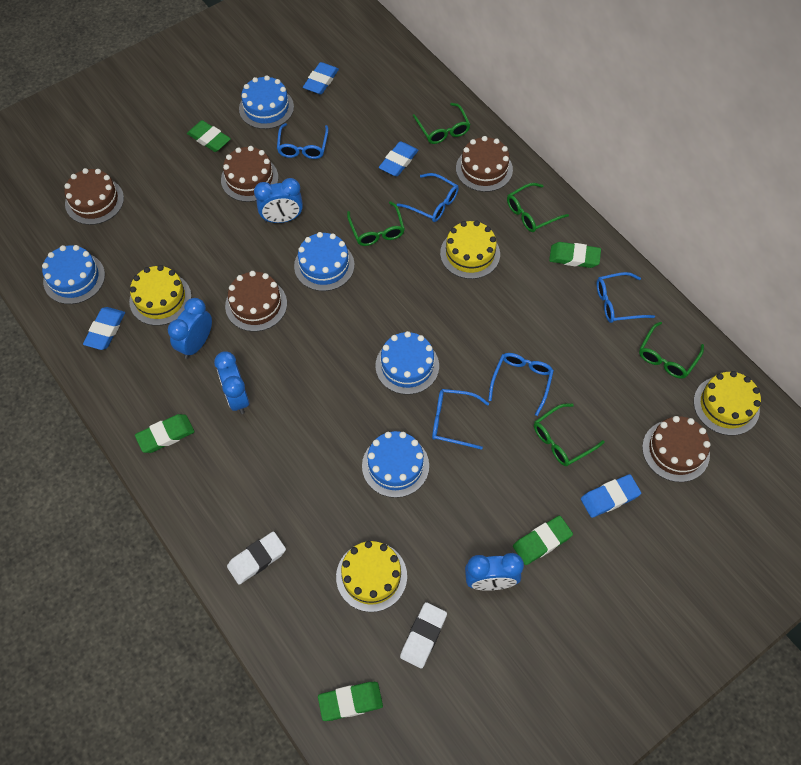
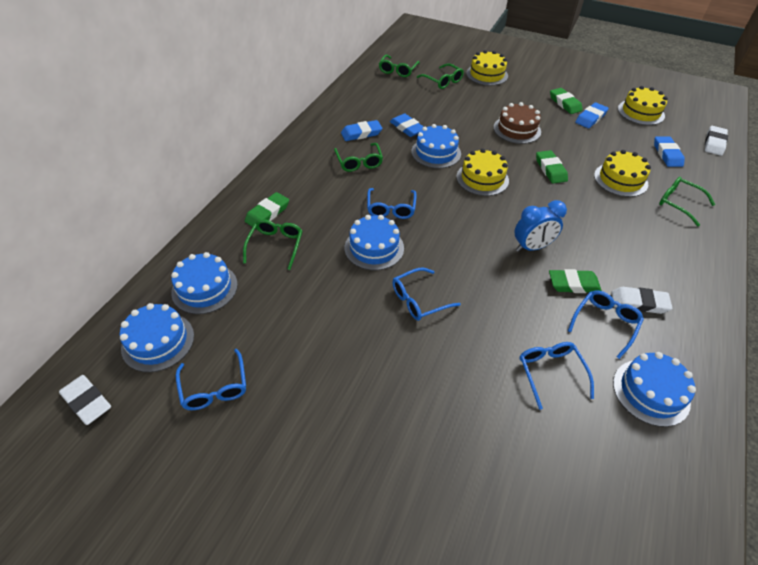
blue clock: 4 -> 1
brown cake: 5 -> 1
green eraser: 5 -> 4
white eraser: 2 -> 3

